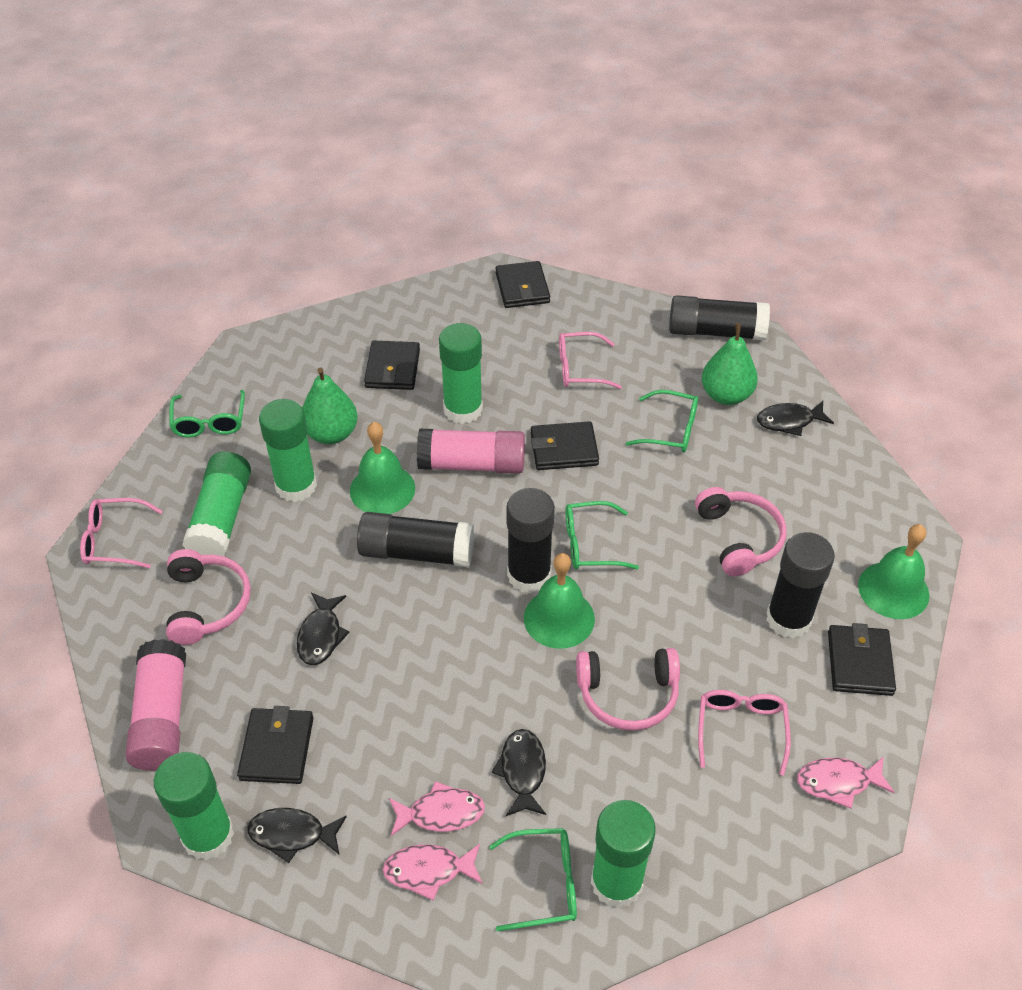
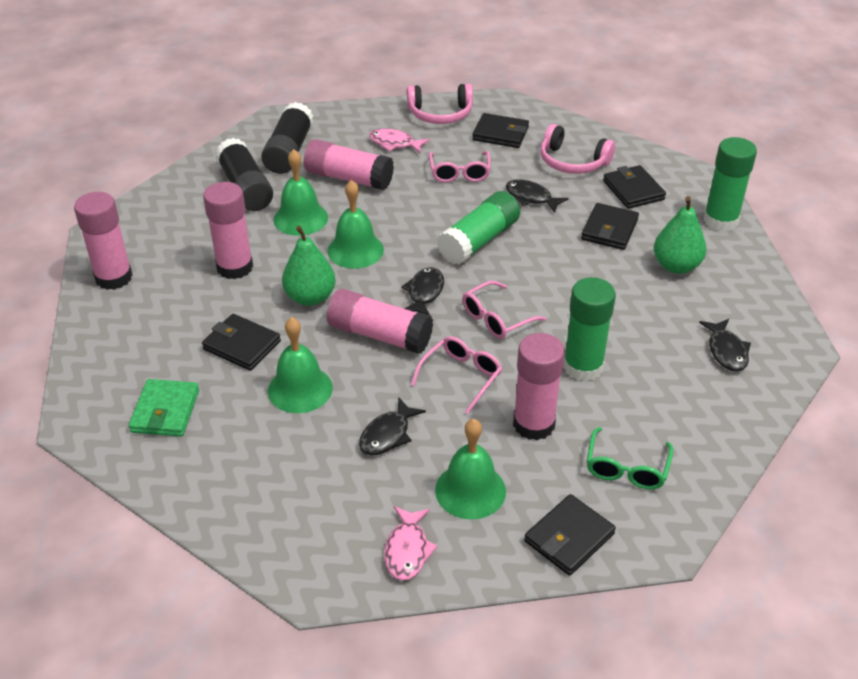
black glue stick: 4 -> 2
green bell: 3 -> 4
green glasses: 4 -> 1
green glue stick: 5 -> 3
green wallet: 0 -> 1
pink fish: 3 -> 2
pink glue stick: 2 -> 5
pink headphones: 3 -> 2

